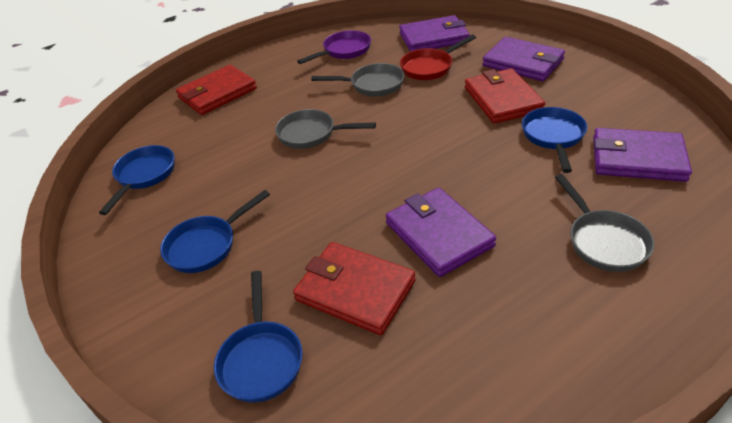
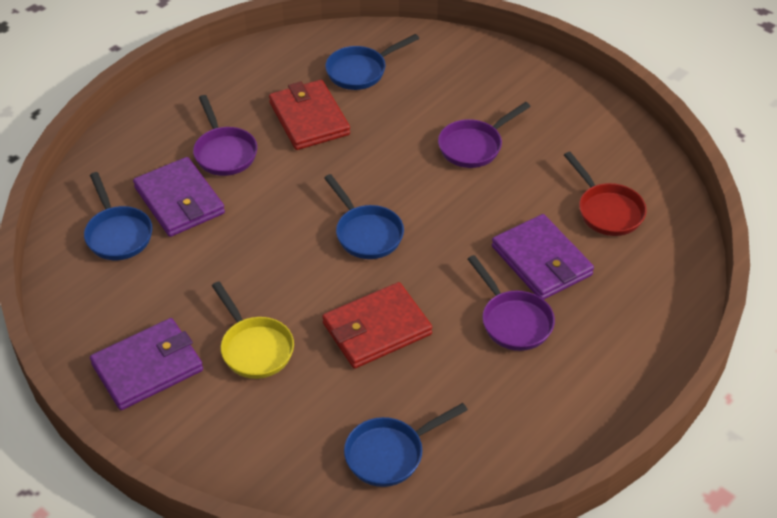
grey pan: 3 -> 0
purple pan: 1 -> 3
purple wallet: 4 -> 3
red wallet: 3 -> 2
yellow pan: 0 -> 1

